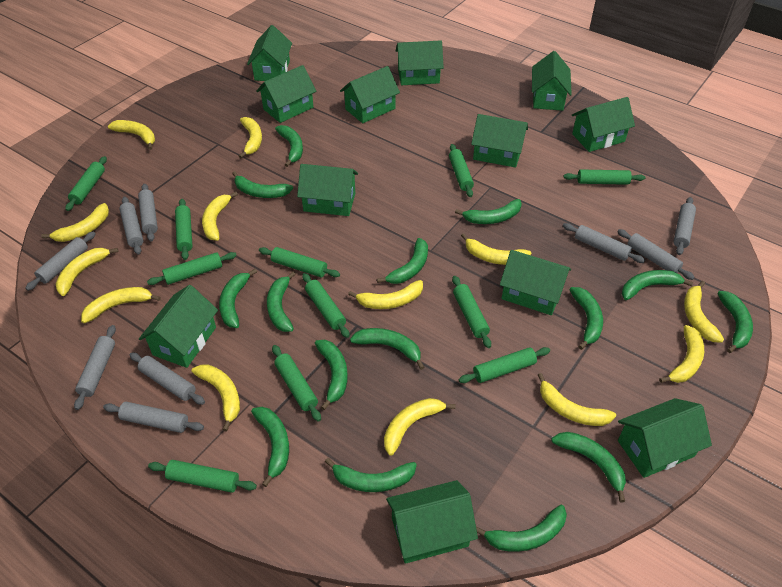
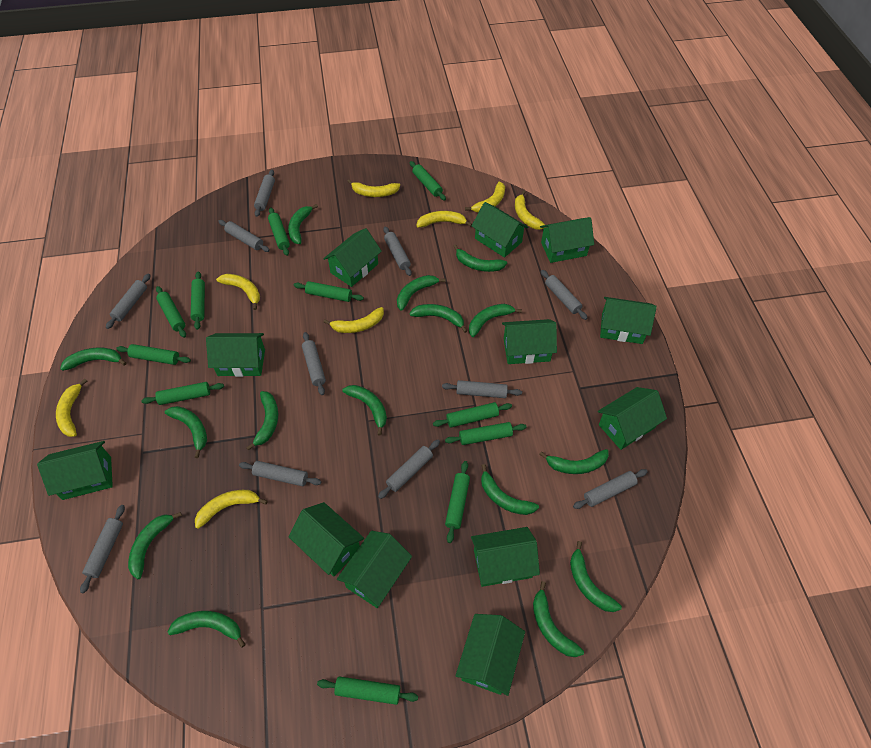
grey rolling pin: 9 -> 11
yellow banana: 13 -> 8

